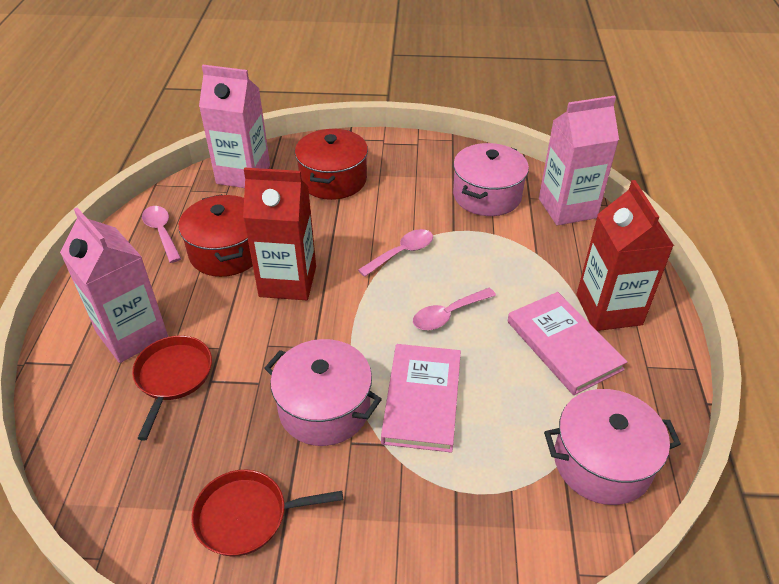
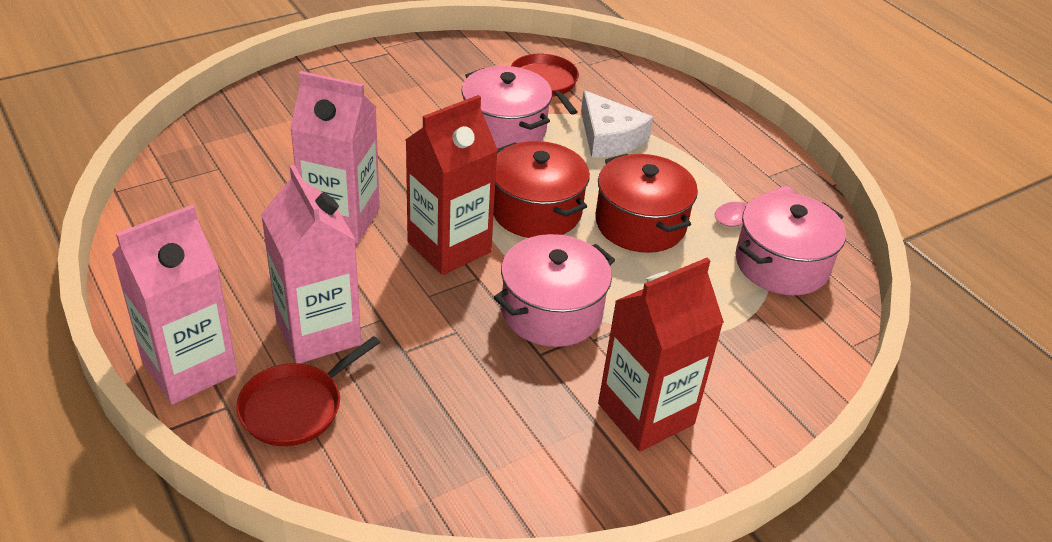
pink book: 2 -> 0
pink spoon: 3 -> 1
white cheese: 0 -> 1

